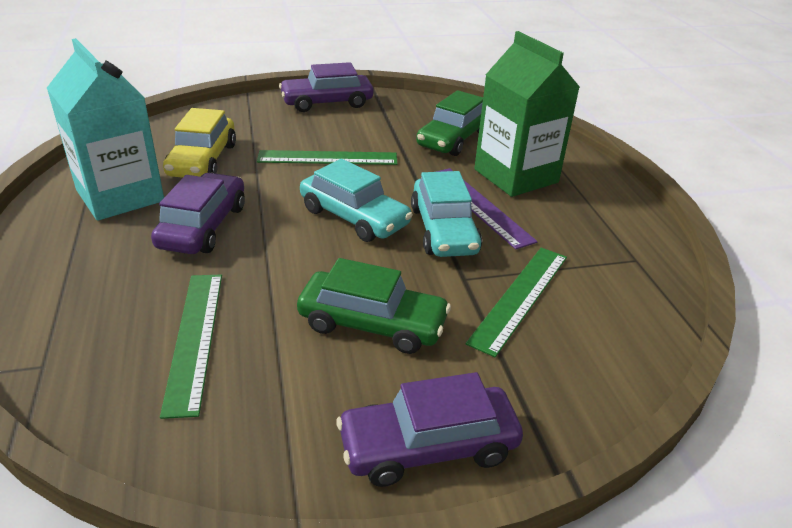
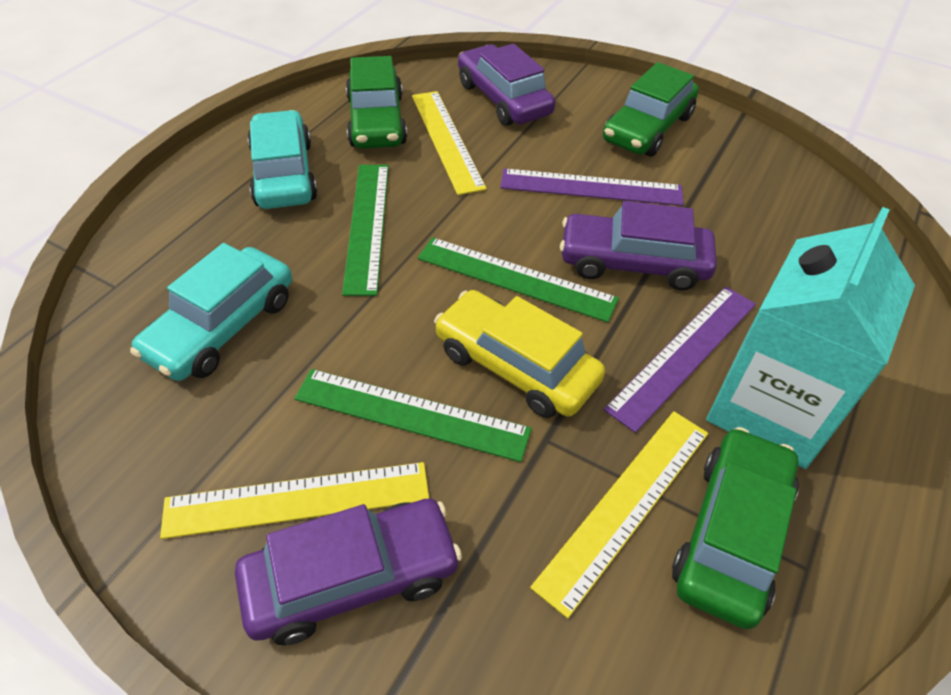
green car: 2 -> 3
green carton: 1 -> 0
purple ruler: 1 -> 2
yellow ruler: 0 -> 3

